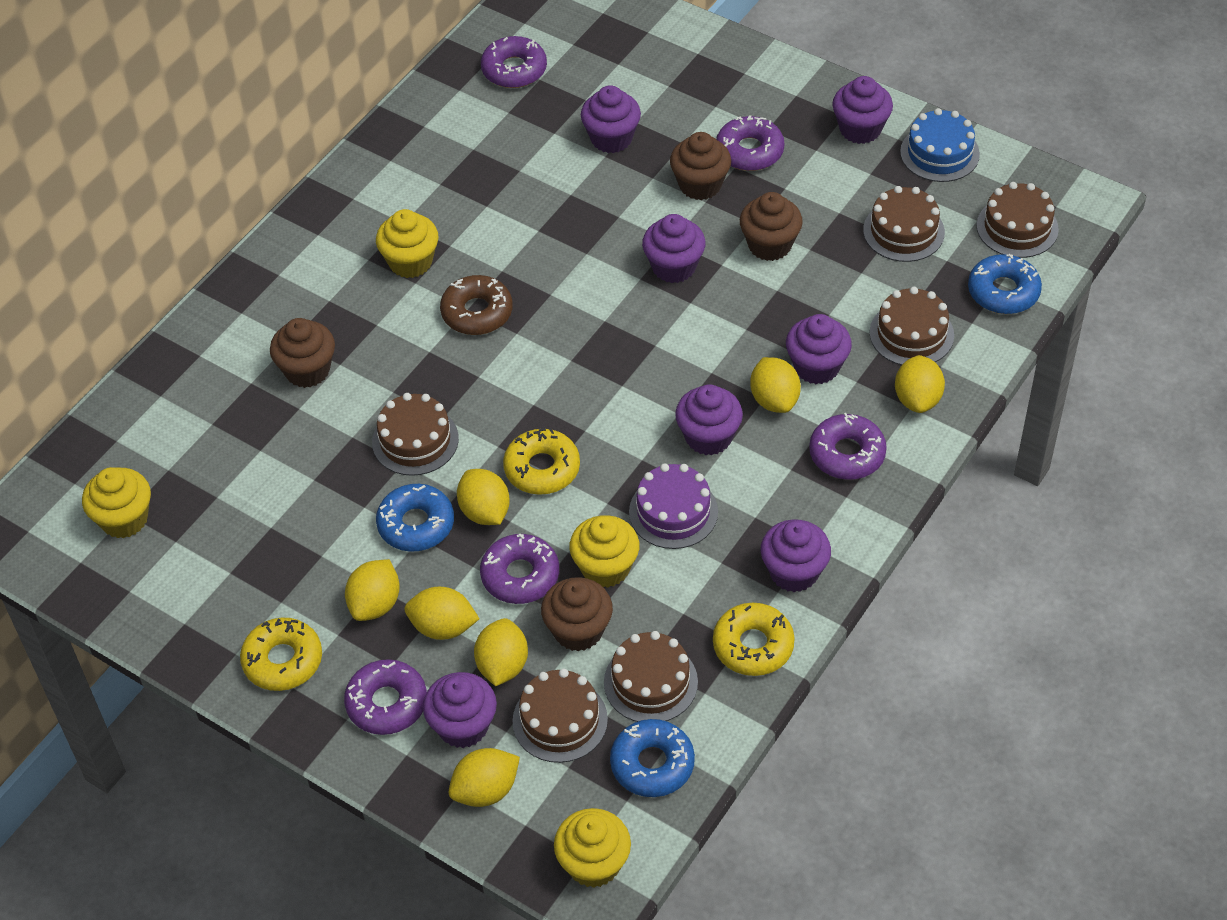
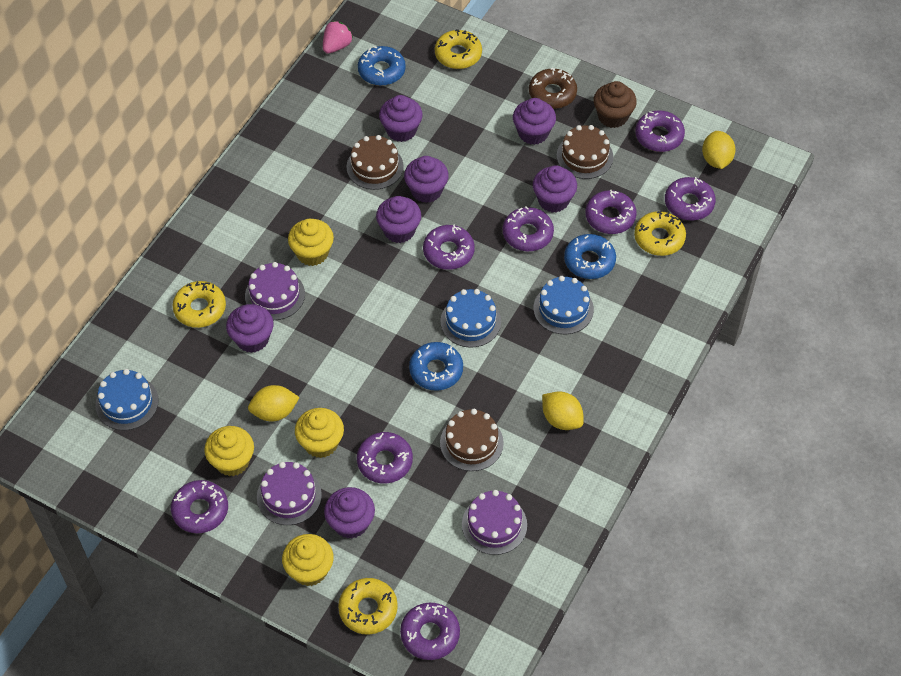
blue cake: 1 -> 3
brown cake: 6 -> 3
brown cupcake: 4 -> 1
pink strawberry: 0 -> 1
purple cake: 1 -> 3
purple donut: 5 -> 8
yellow donut: 3 -> 4
yellow lemon: 7 -> 3

